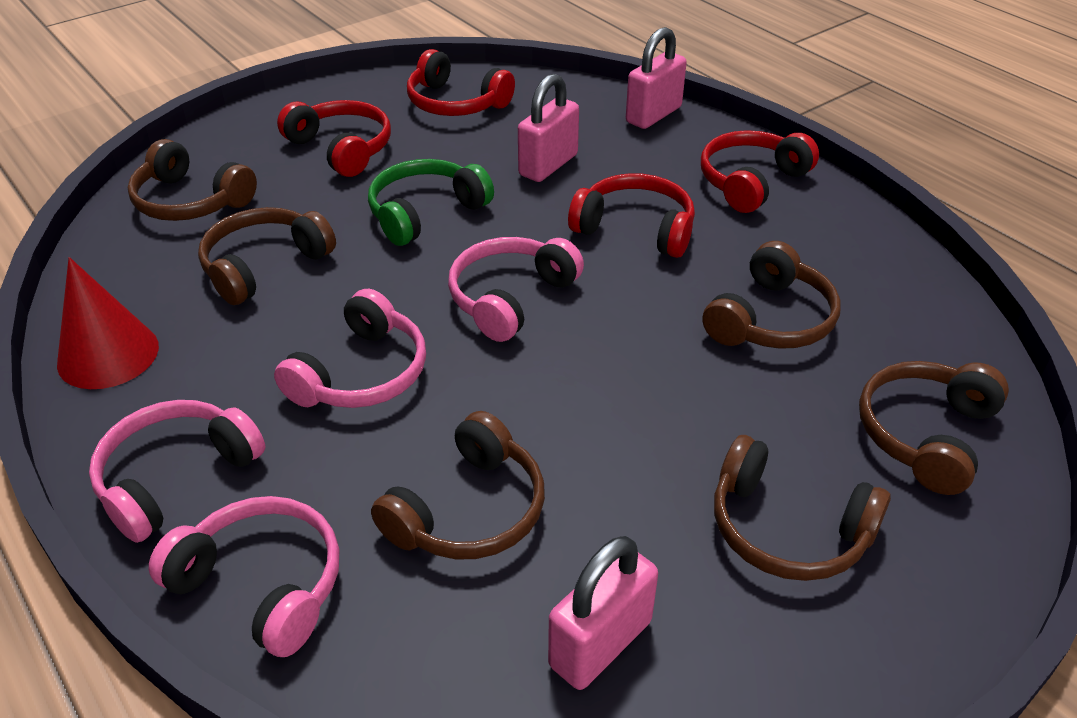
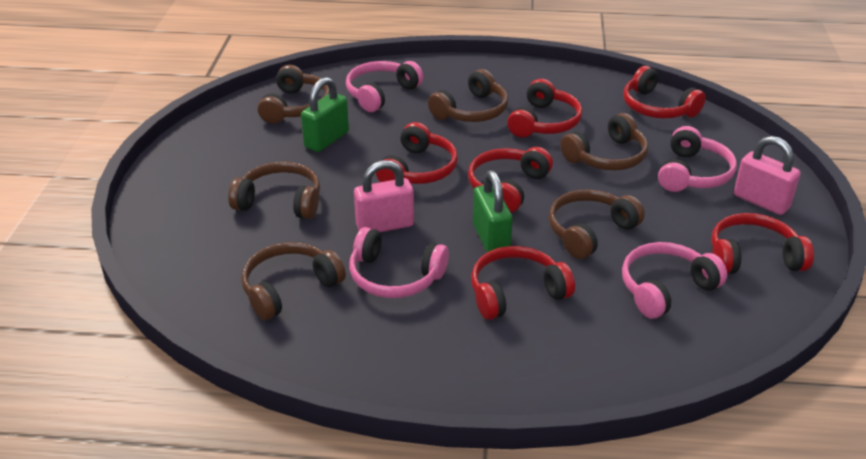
green headphones: 1 -> 0
green padlock: 0 -> 2
pink padlock: 3 -> 2
red cone: 1 -> 0
red headphones: 4 -> 6

